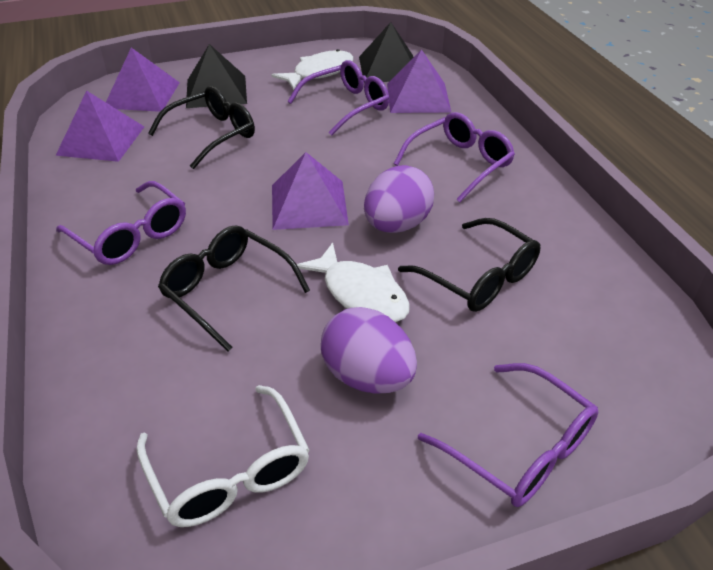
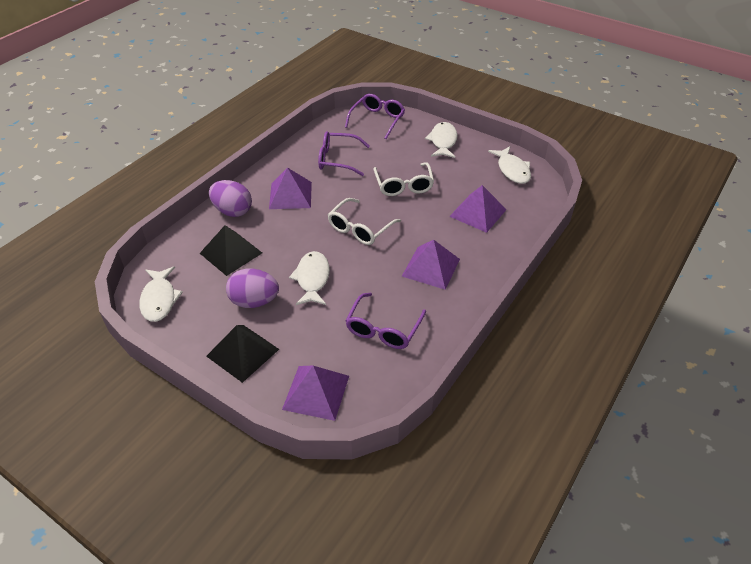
black glasses: 3 -> 0
purple glasses: 4 -> 3
white fish: 2 -> 4
white glasses: 1 -> 2

